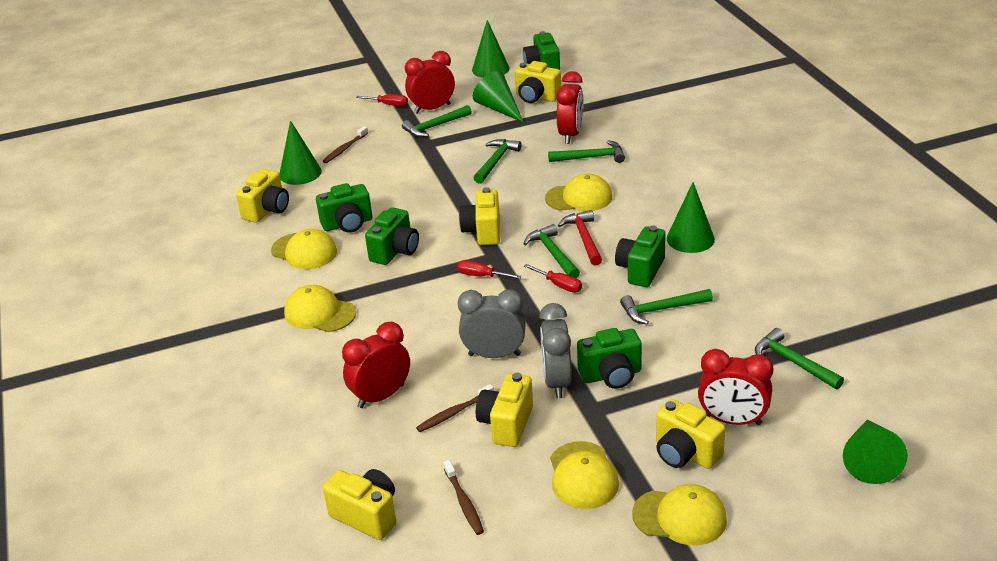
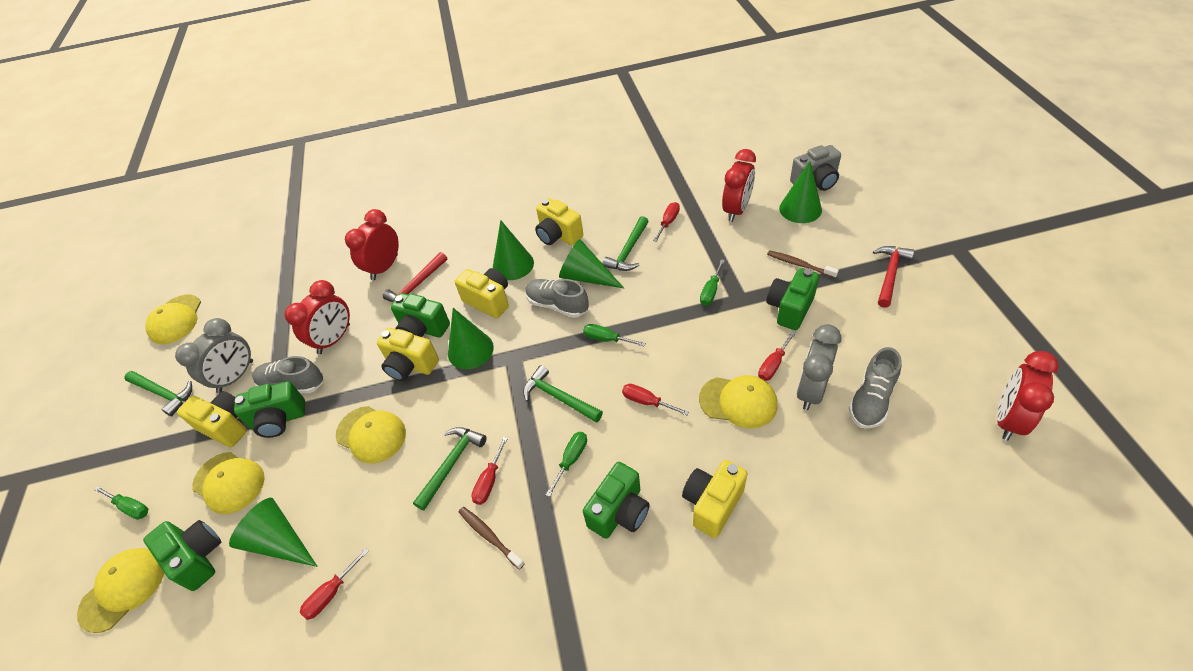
brown toothbrush: 3 -> 2
green hammer: 6 -> 4
green screwdriver: 0 -> 4
grey camera: 0 -> 1
grey shoe: 0 -> 3
red hammer: 1 -> 2
red screwdriver: 3 -> 5
yellow camera: 6 -> 5

